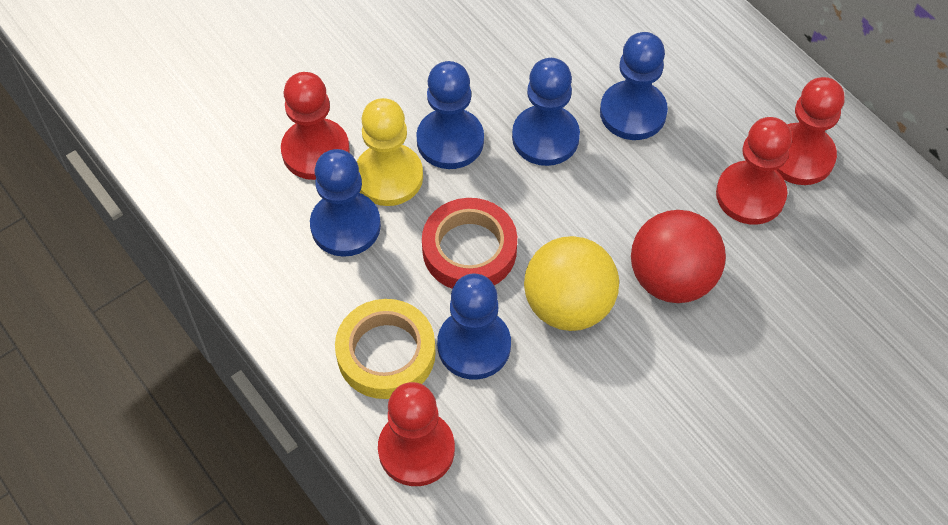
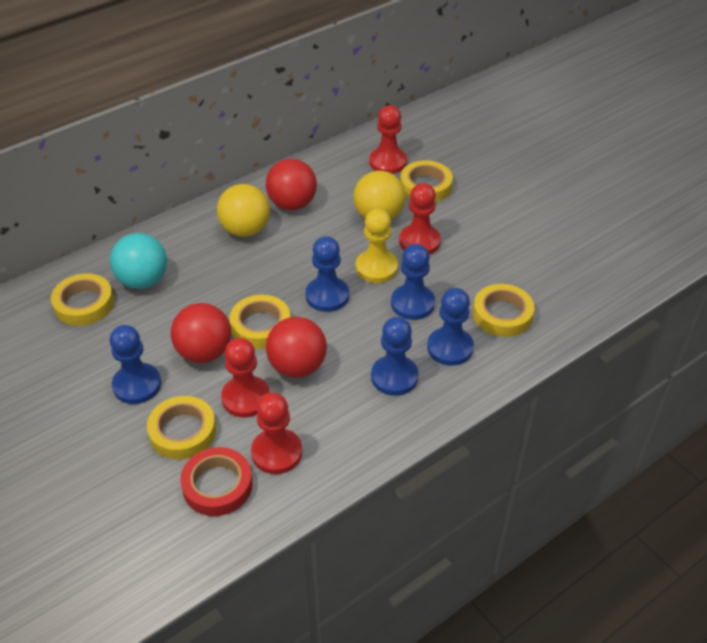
red ball: 1 -> 3
turquoise ball: 0 -> 1
yellow ball: 1 -> 2
yellow tape: 1 -> 5

